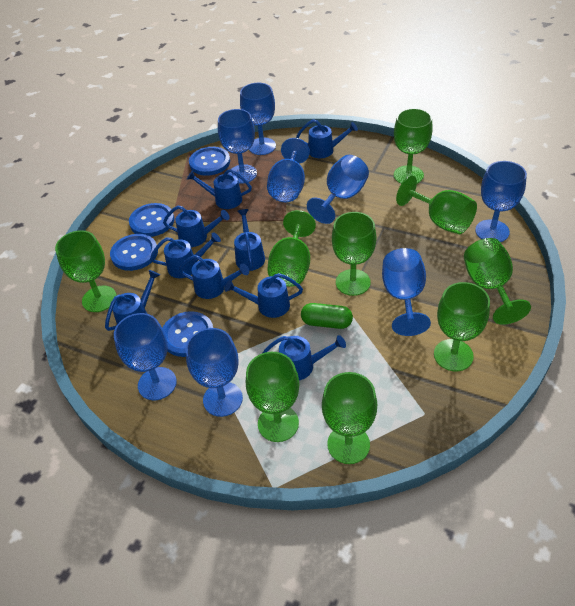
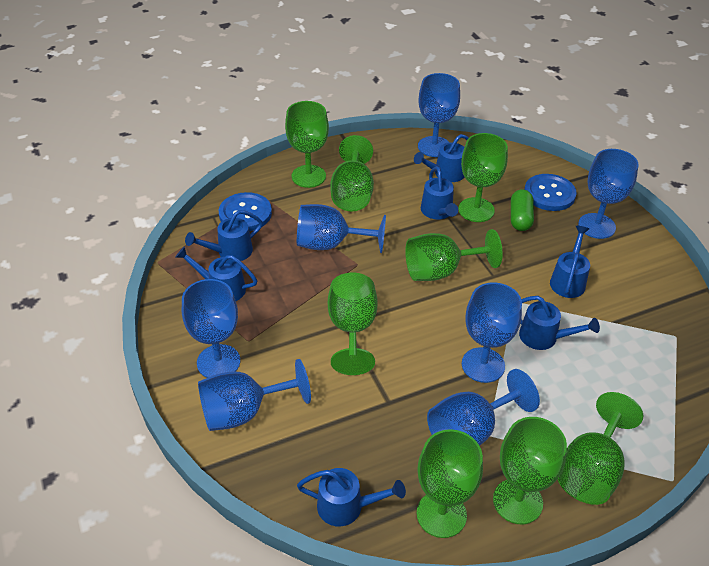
blue button: 4 -> 2
blue goblet: 8 -> 7
blue watering can: 9 -> 7
green goblet: 9 -> 8

